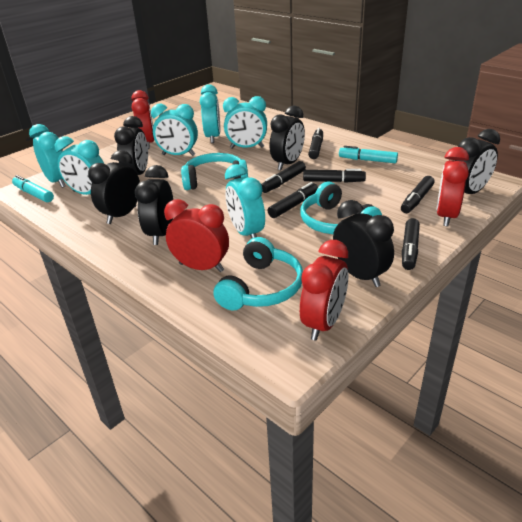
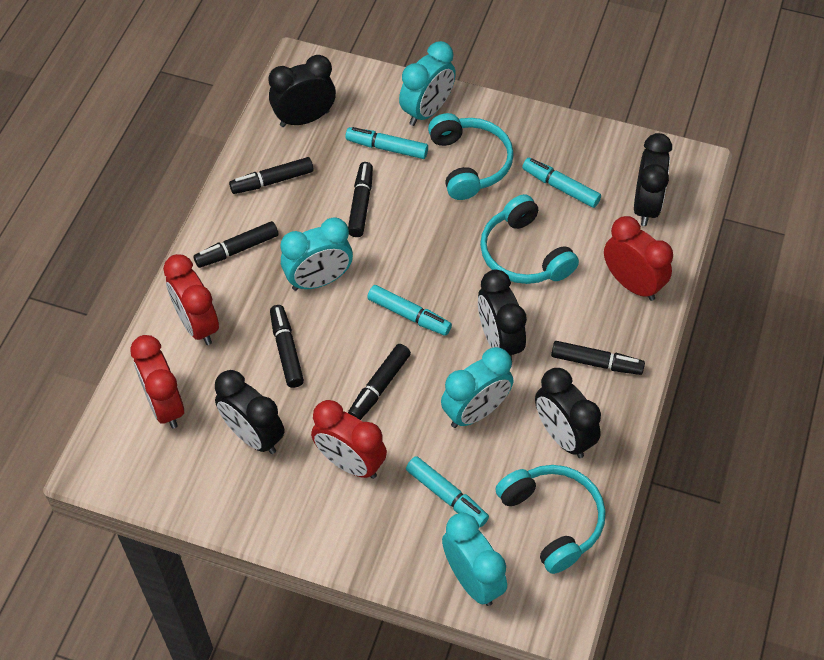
black clock: 6 -> 5
turquoise clock: 6 -> 4
turquoise marker: 2 -> 4

